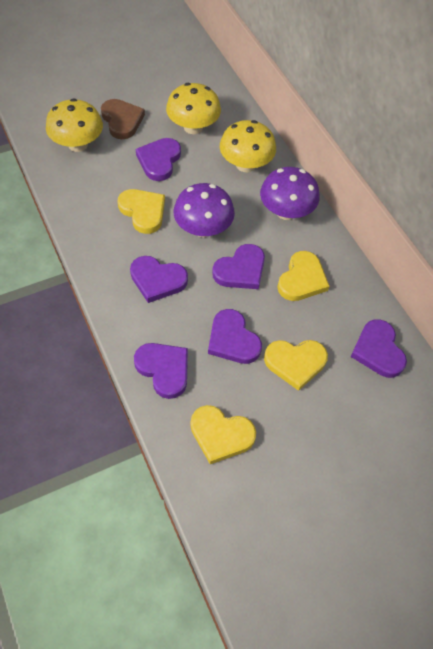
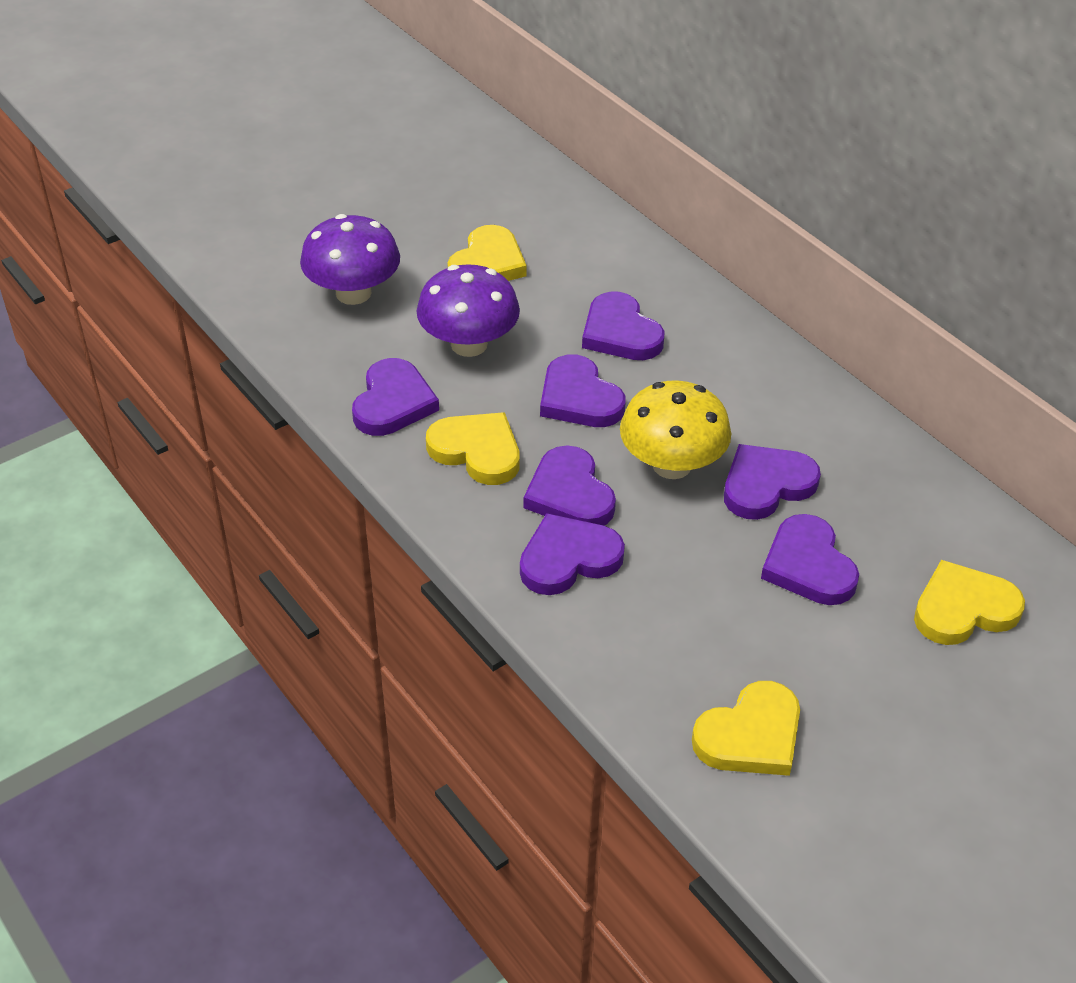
brown heart: 1 -> 0
purple heart: 6 -> 7
yellow mushroom: 3 -> 1

